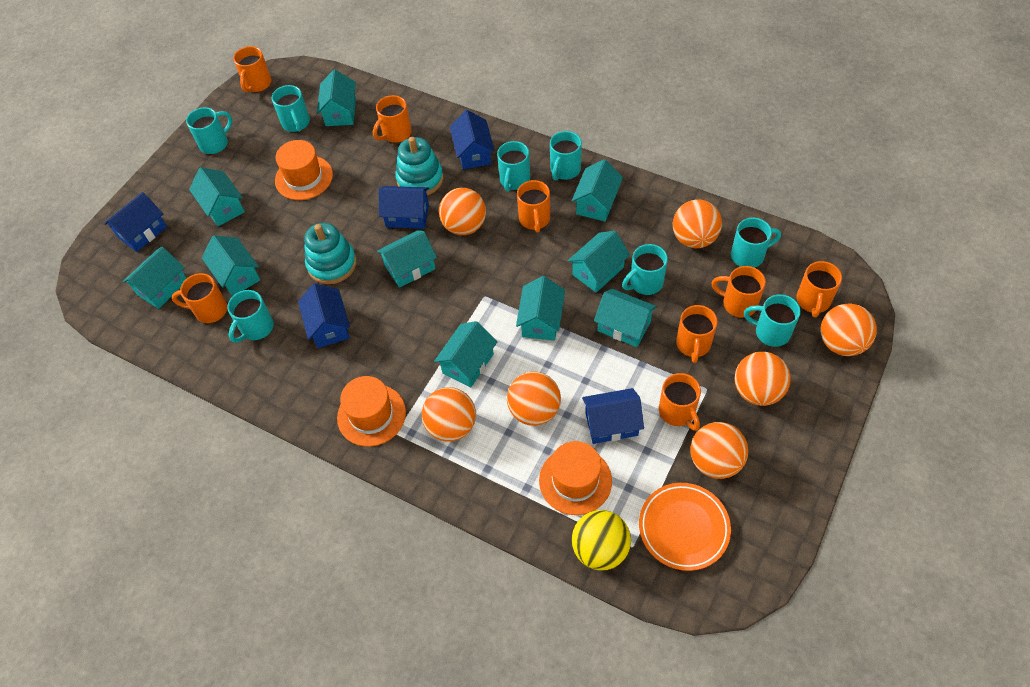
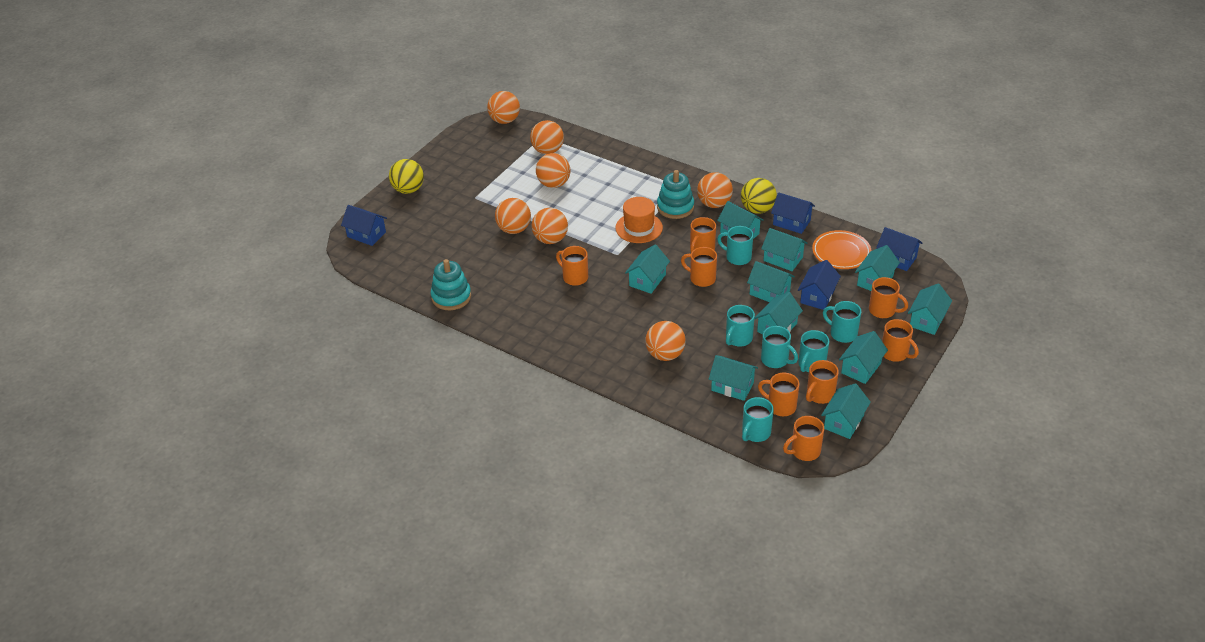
blue house: 5 -> 4
orange hat: 3 -> 1
turquoise mug: 8 -> 6
yellow ball: 1 -> 2

